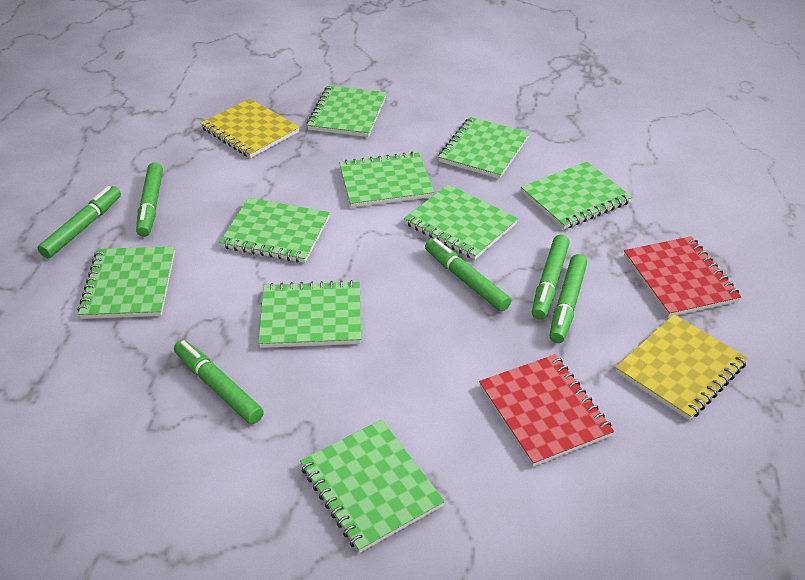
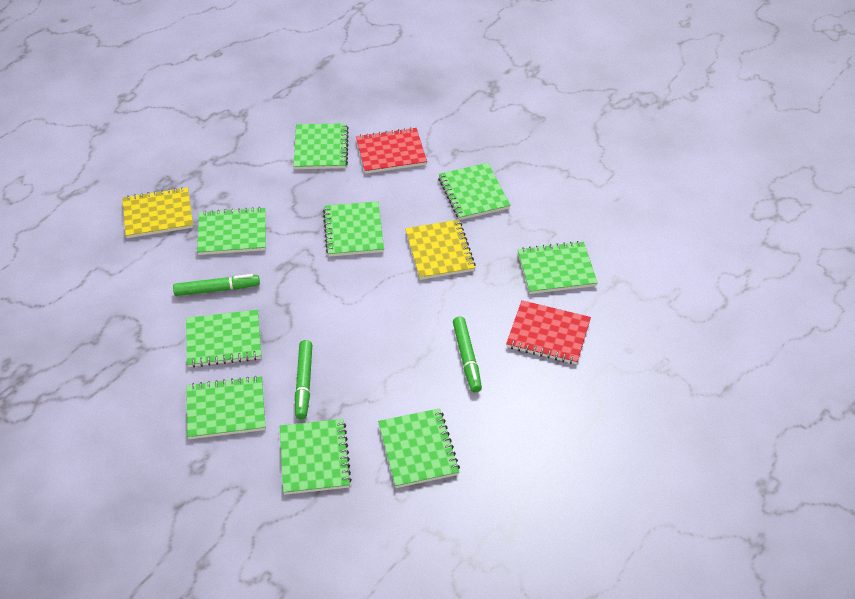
green marker: 6 -> 3

